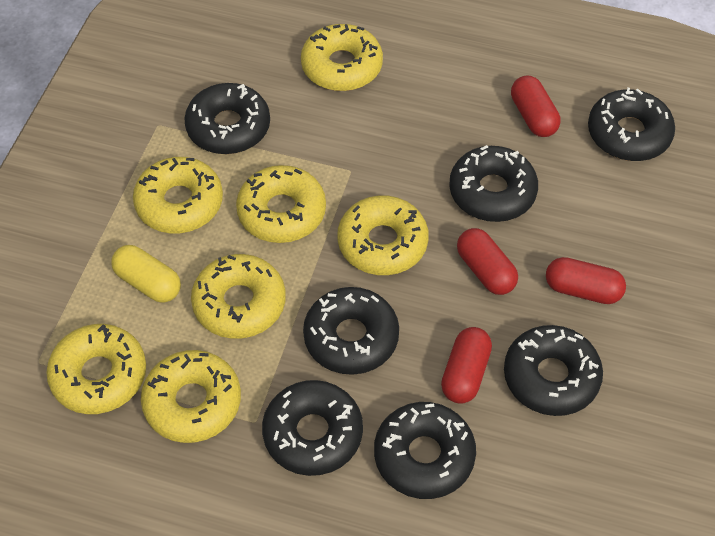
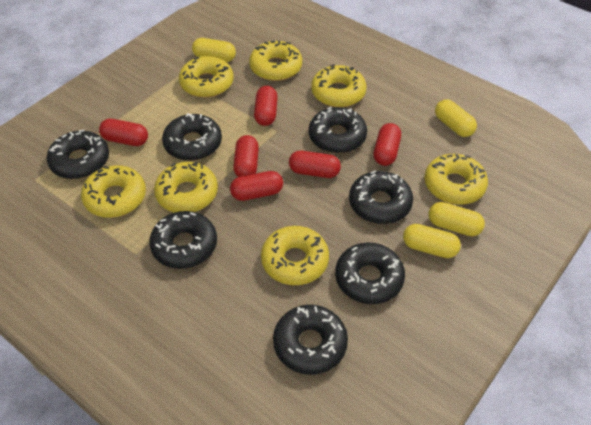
red capsule: 4 -> 6
yellow capsule: 1 -> 4

